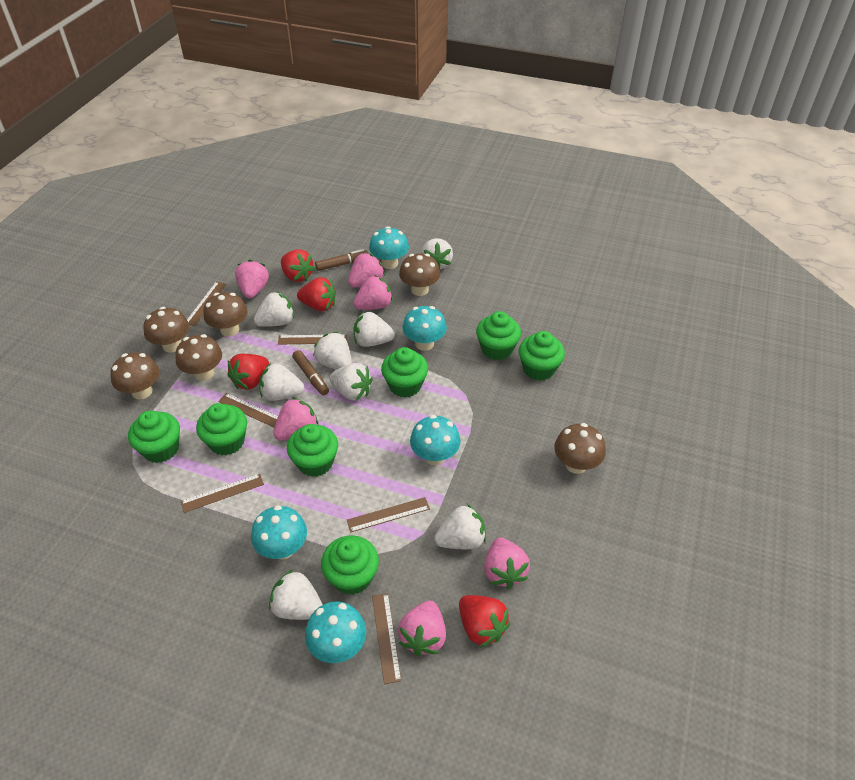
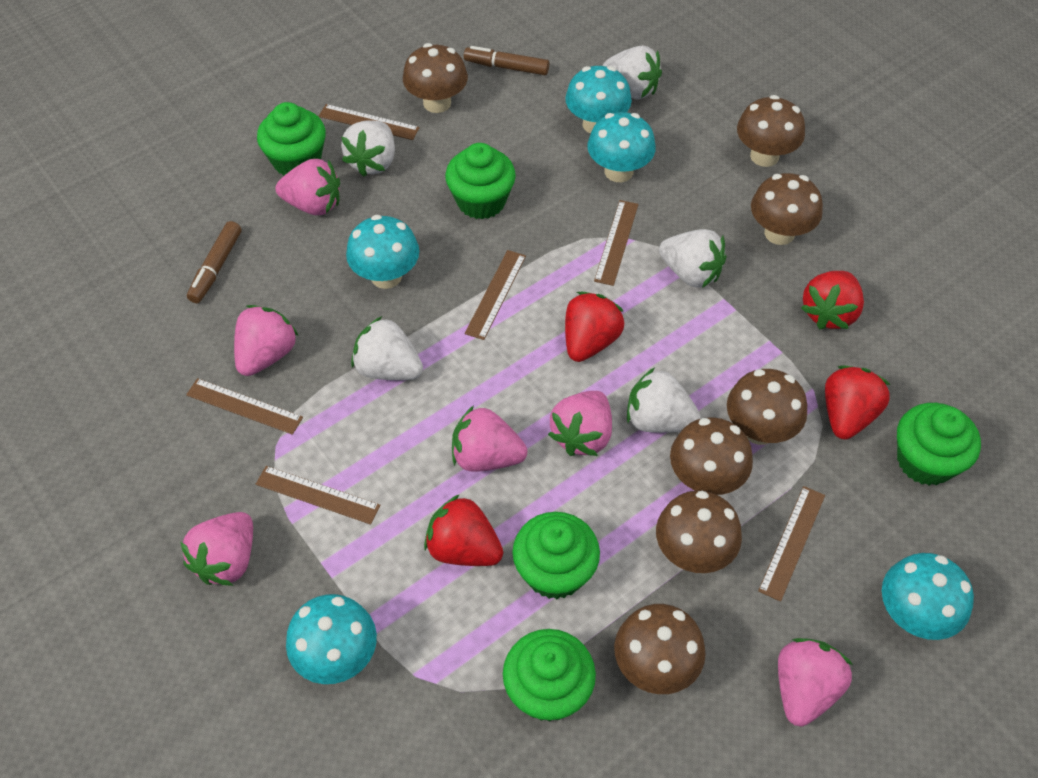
brown mushroom: 6 -> 7
green cupcake: 7 -> 5
white strawberry: 8 -> 5

